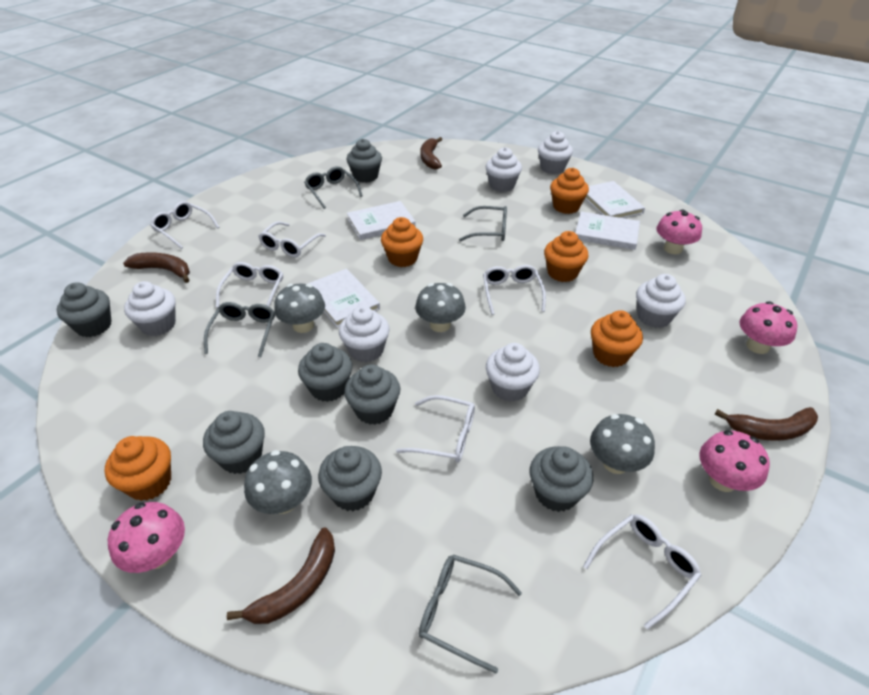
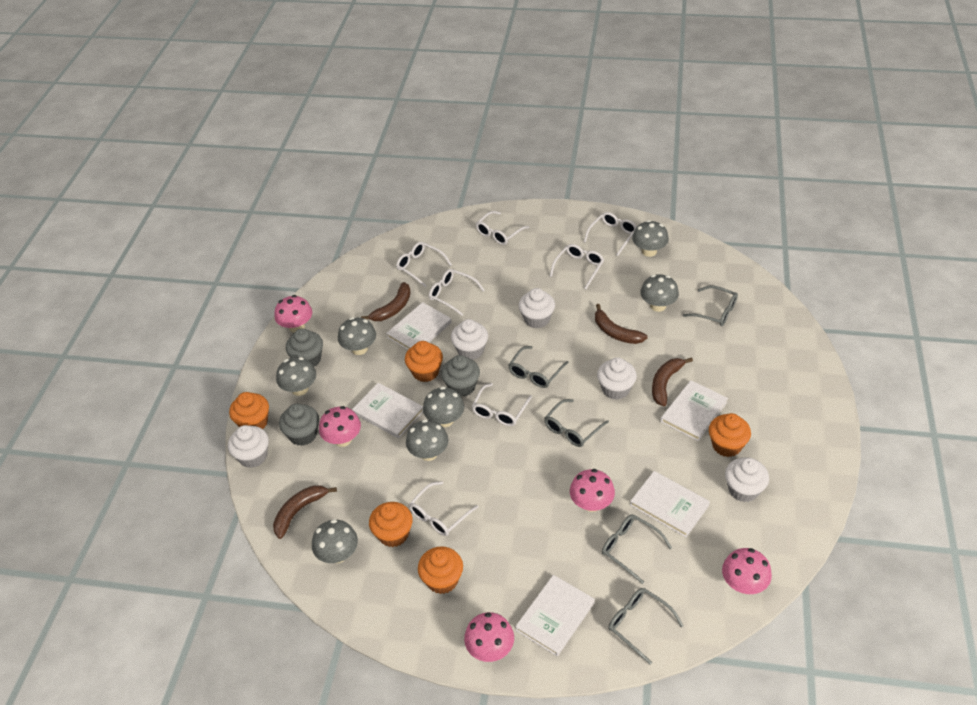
grey cupcake: 7 -> 3
grey glasses: 4 -> 5
grey mushroom: 4 -> 7
pink mushroom: 4 -> 5
white book: 4 -> 5
white cupcake: 6 -> 5
white glasses: 6 -> 7

